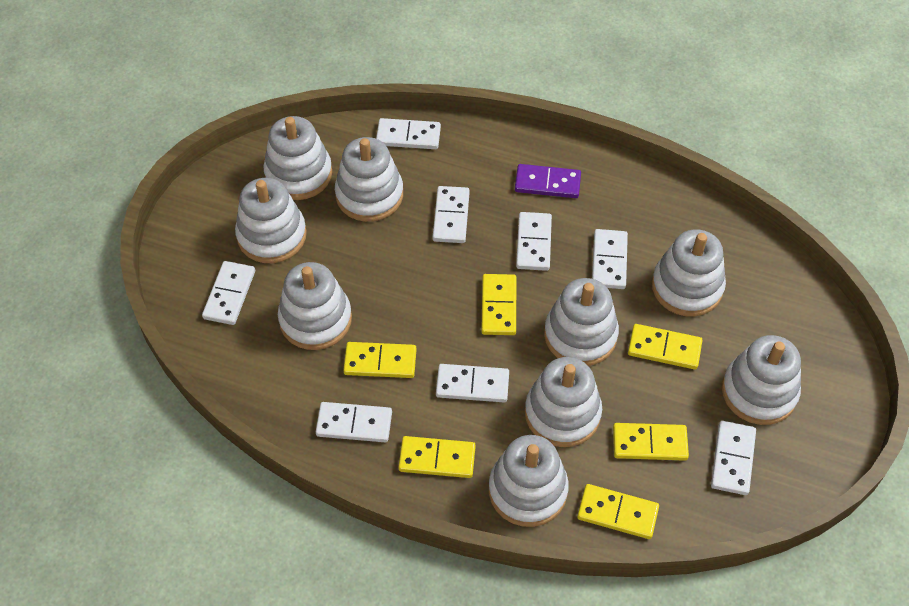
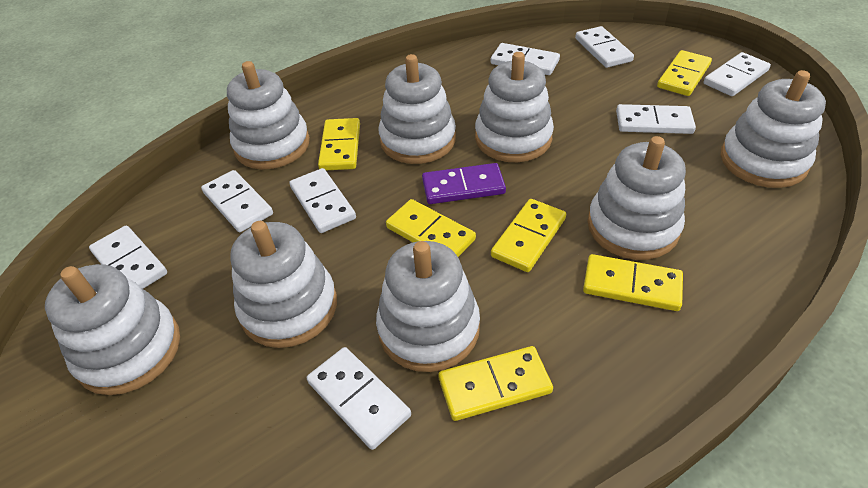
white stacking toy: 9 -> 8

